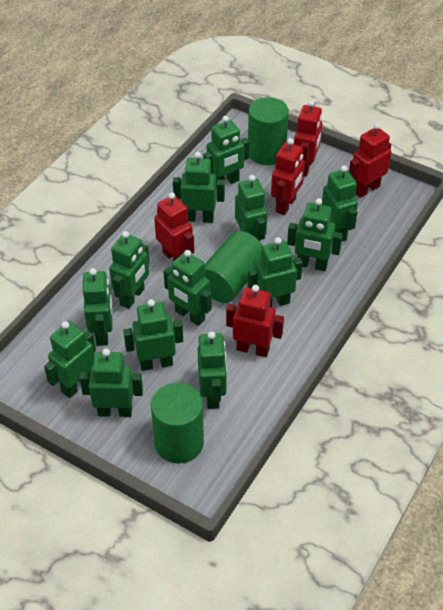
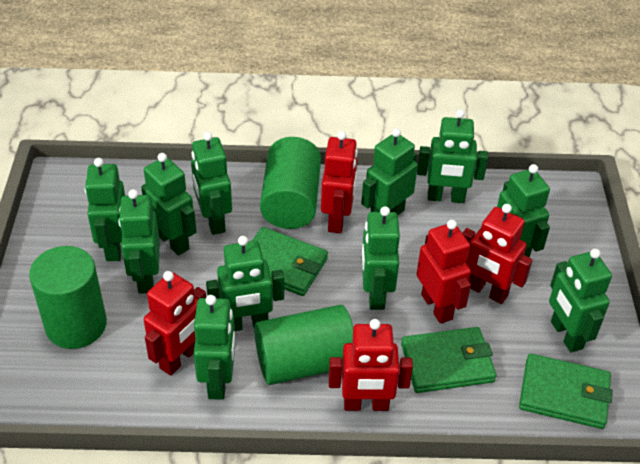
green robot: 13 -> 11
green wallet: 0 -> 3

